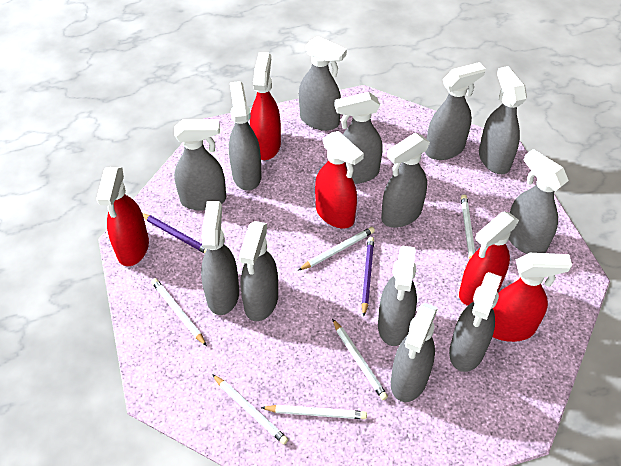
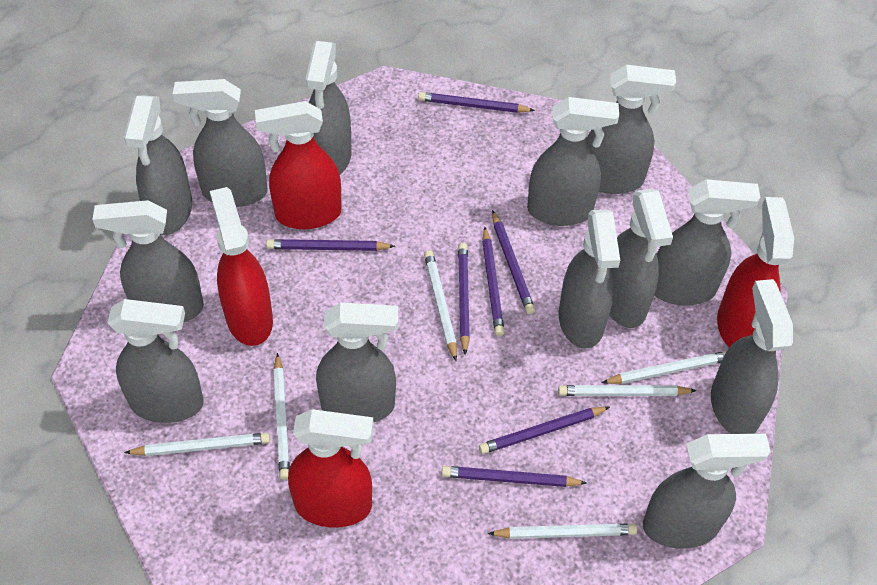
purple pencil: 2 -> 7
red spray bottle: 5 -> 4

